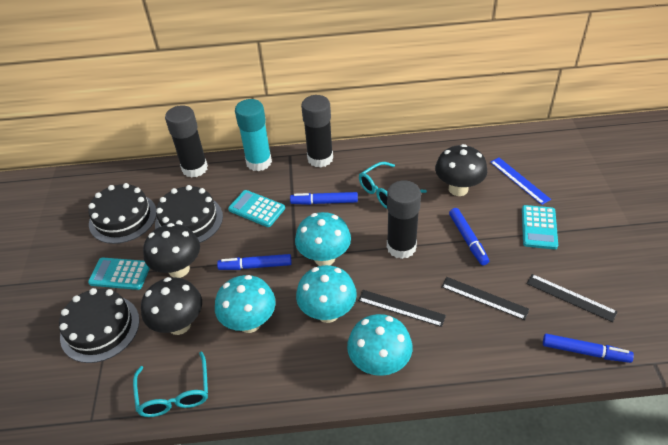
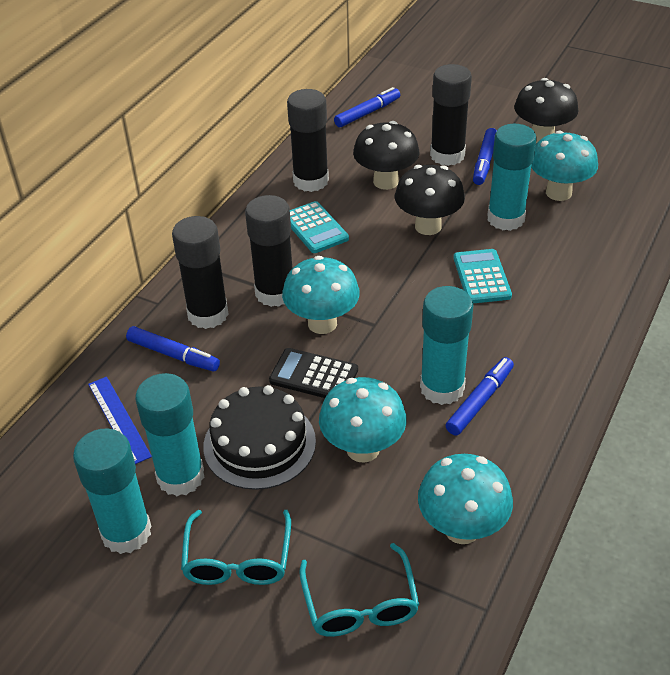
black cake: 3 -> 1
black calculator: 0 -> 1
black glue stick: 3 -> 4
black ruler: 3 -> 0
turquoise calculator: 3 -> 2
turquoise glue stick: 1 -> 4

